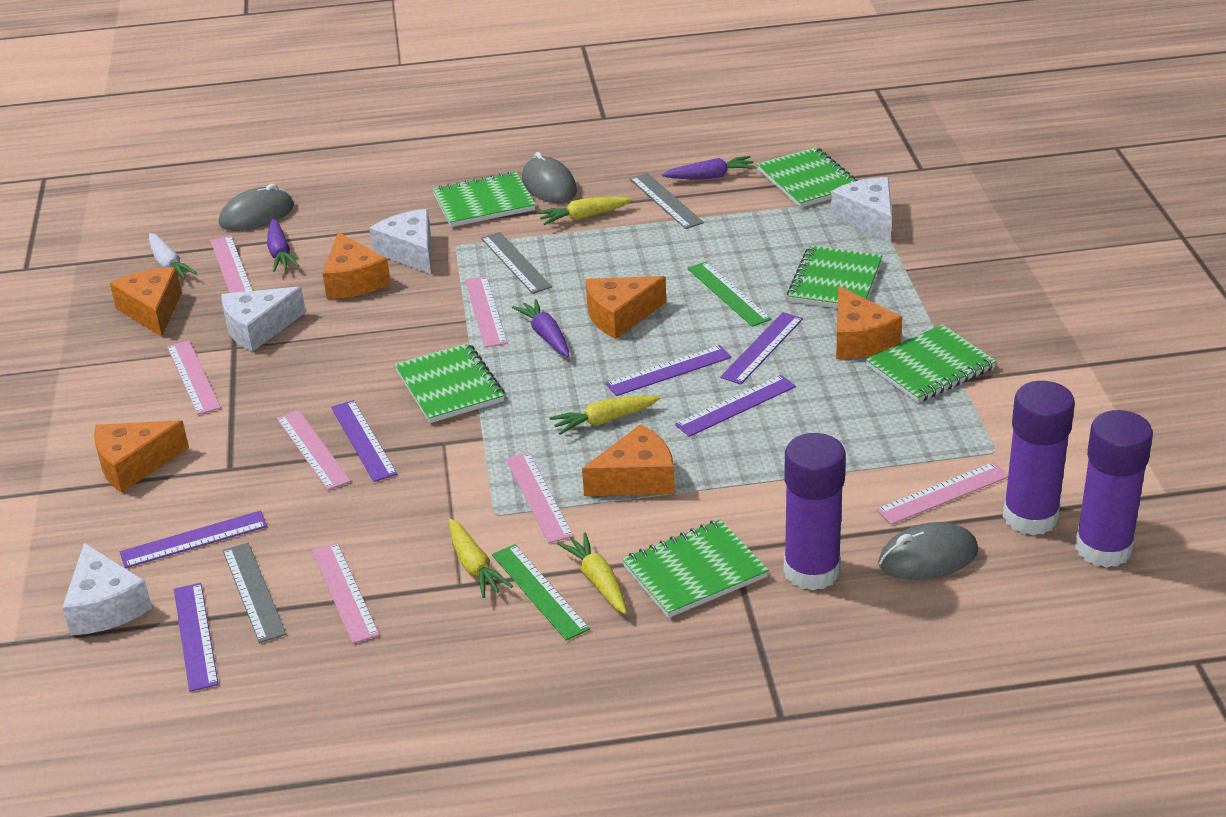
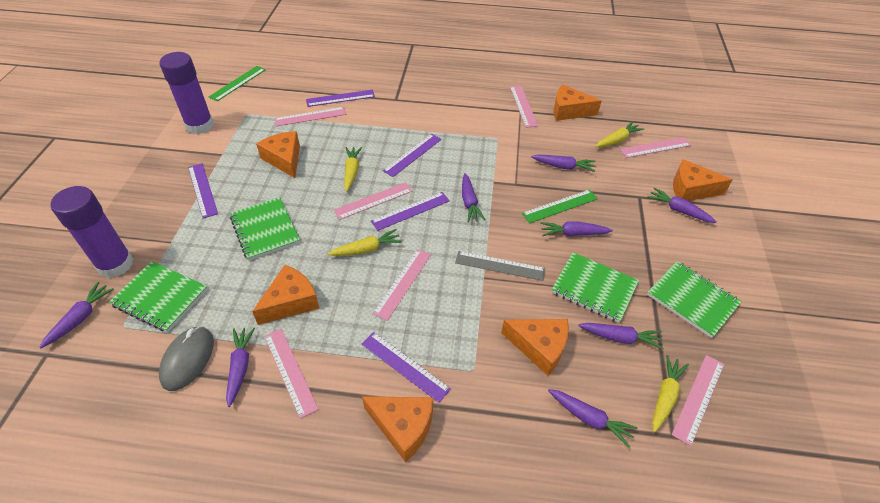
green notebook: 6 -> 4
grey mouse: 3 -> 1
grey ruler: 3 -> 1
purple carrot: 3 -> 8
purple glue stick: 3 -> 2
purple ruler: 6 -> 5
white carrot: 1 -> 0
white cheese: 4 -> 0

